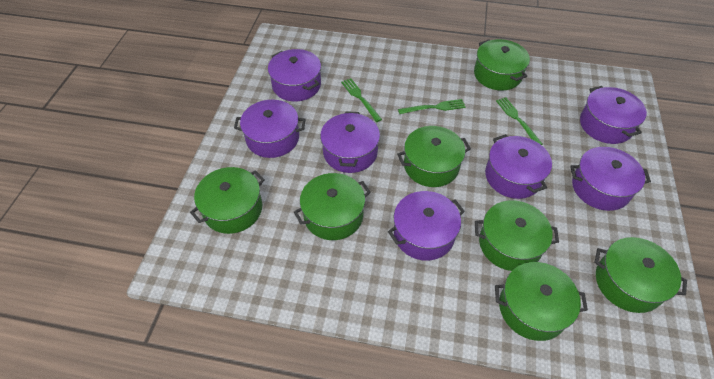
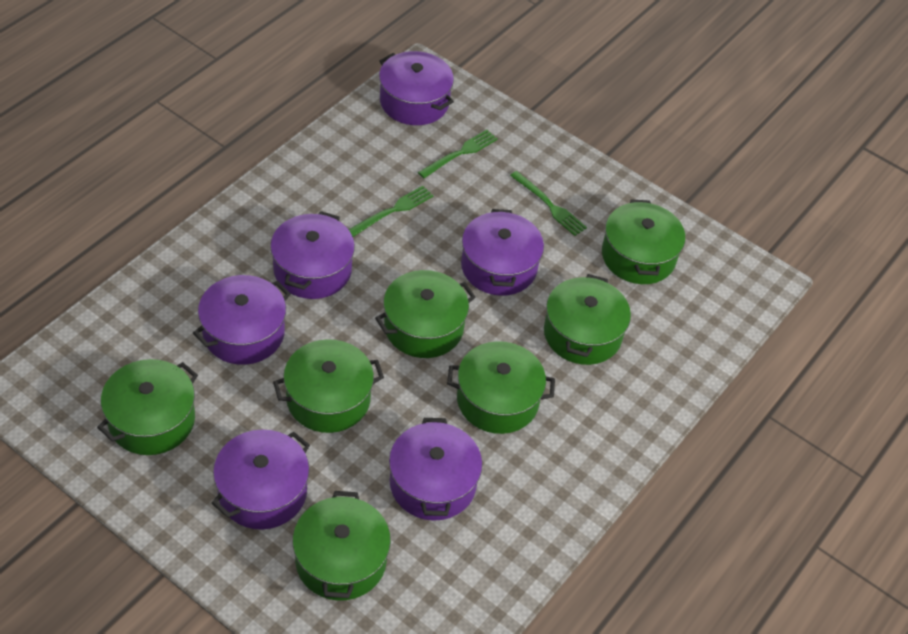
purple pot: 7 -> 6

